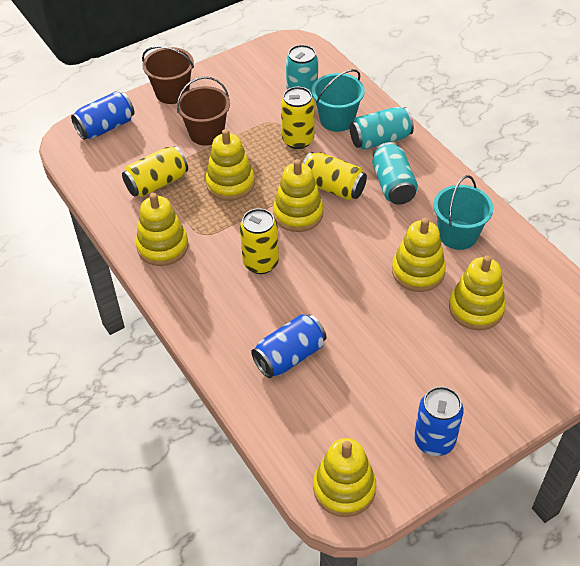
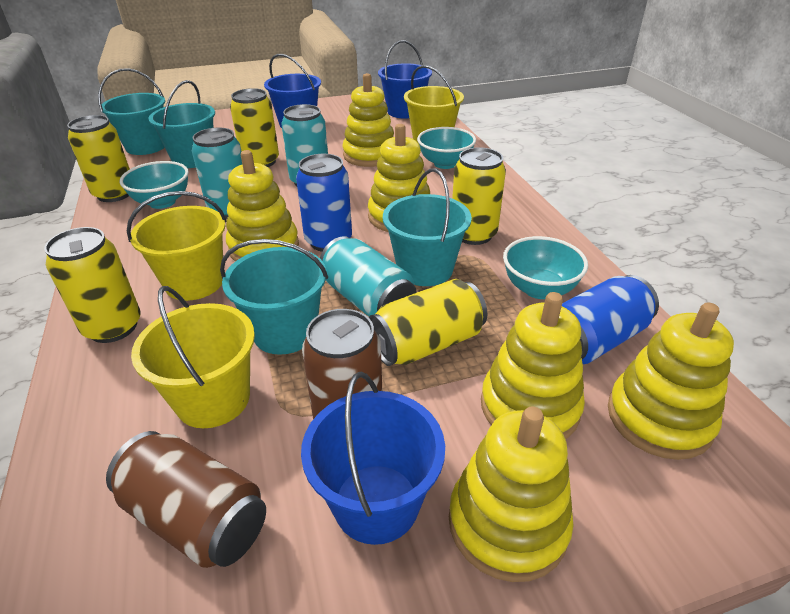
blue bucket: 0 -> 3
blue can: 3 -> 2
brown bucket: 2 -> 0
brown can: 0 -> 2
turquoise bowl: 0 -> 3
turquoise bucket: 2 -> 4
yellow bucket: 0 -> 3
yellow can: 4 -> 5

